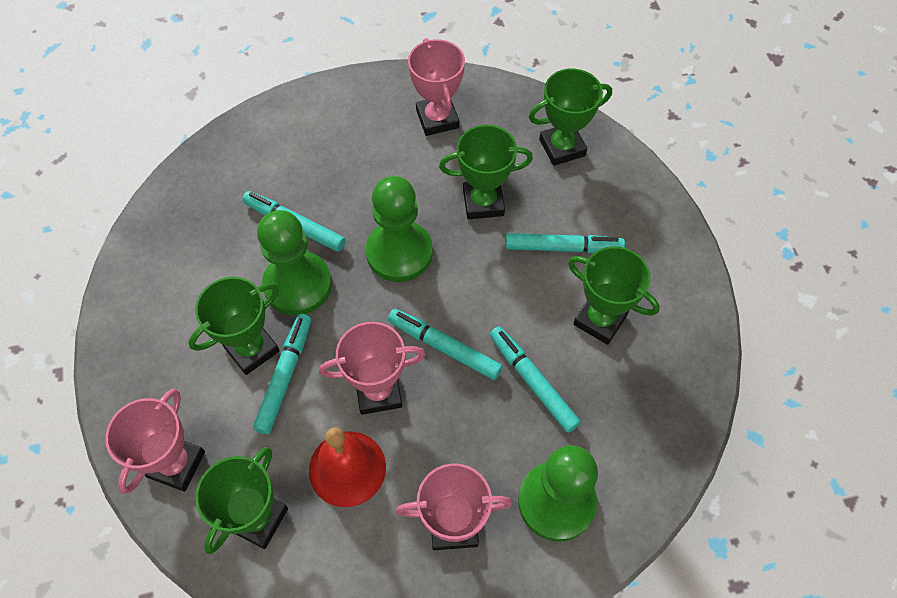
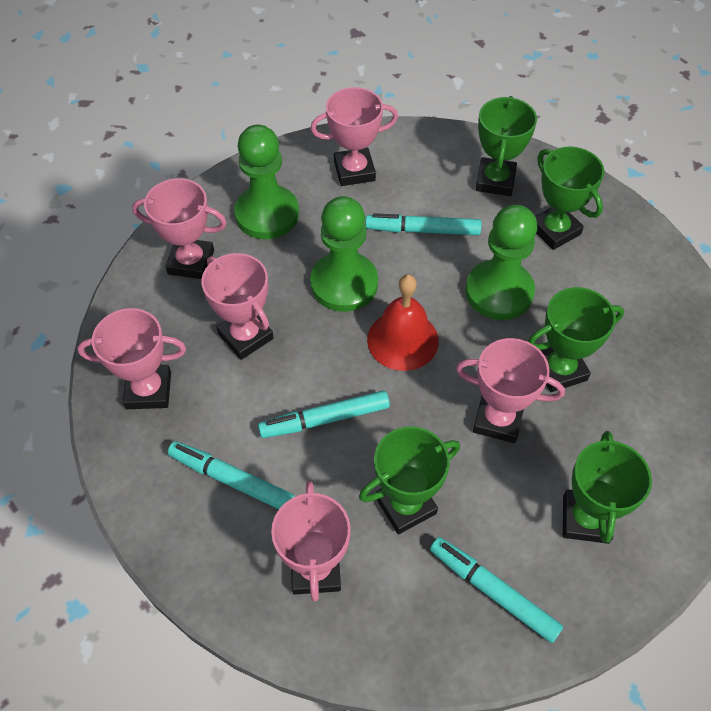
pink trophy: 4 -> 6
turquoise marker: 5 -> 4

